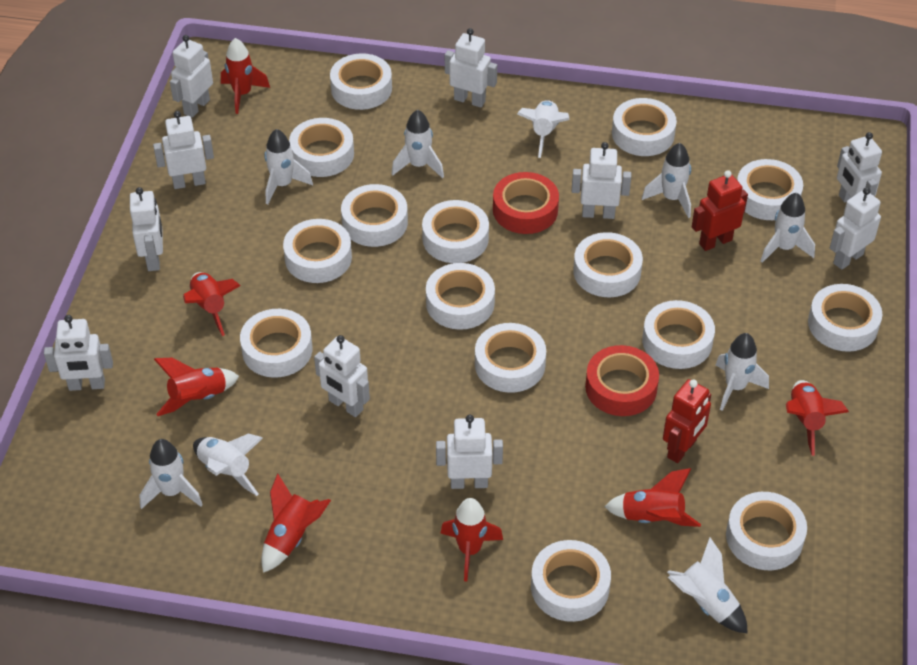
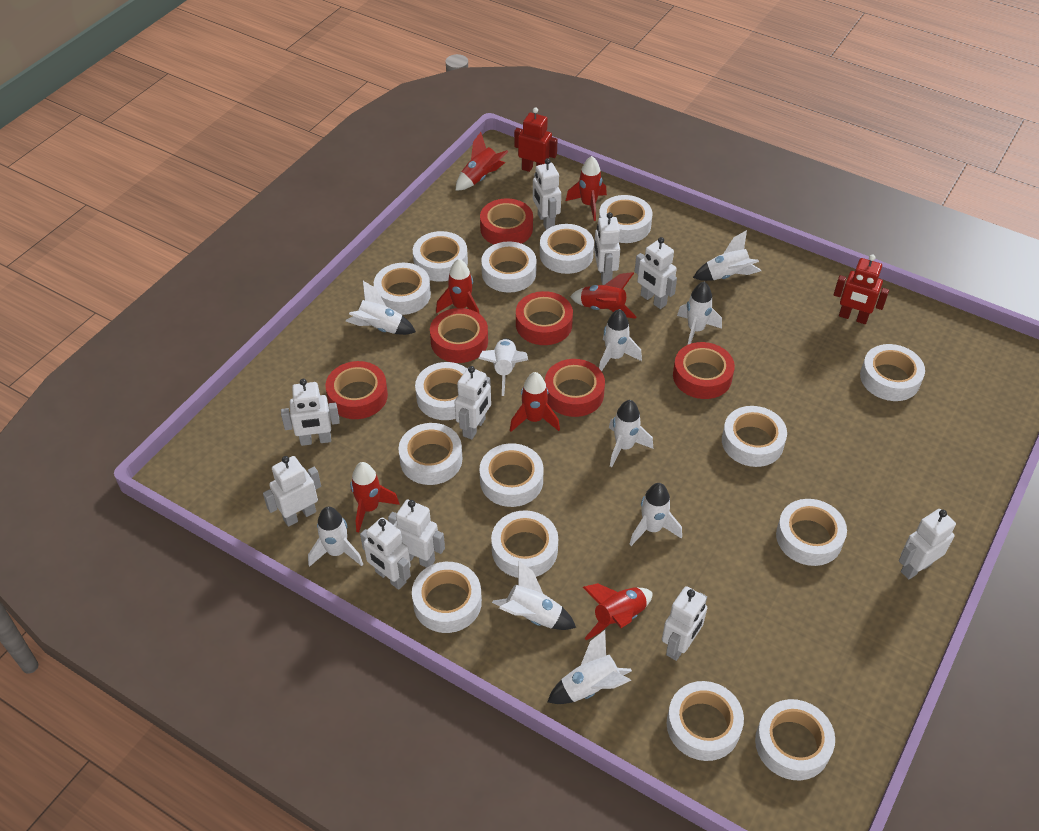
red tape: 2 -> 6
white rocket: 9 -> 10

